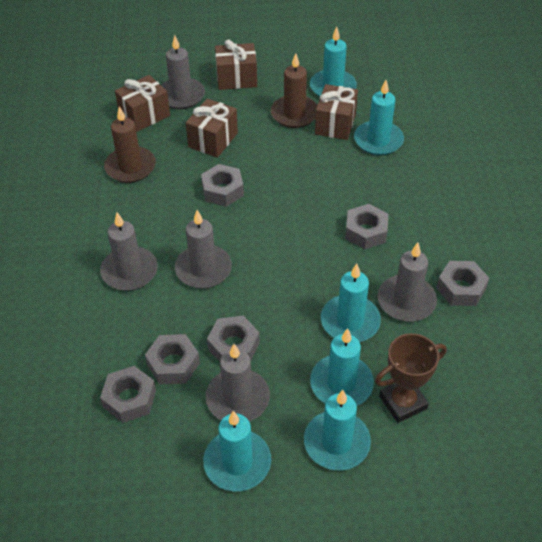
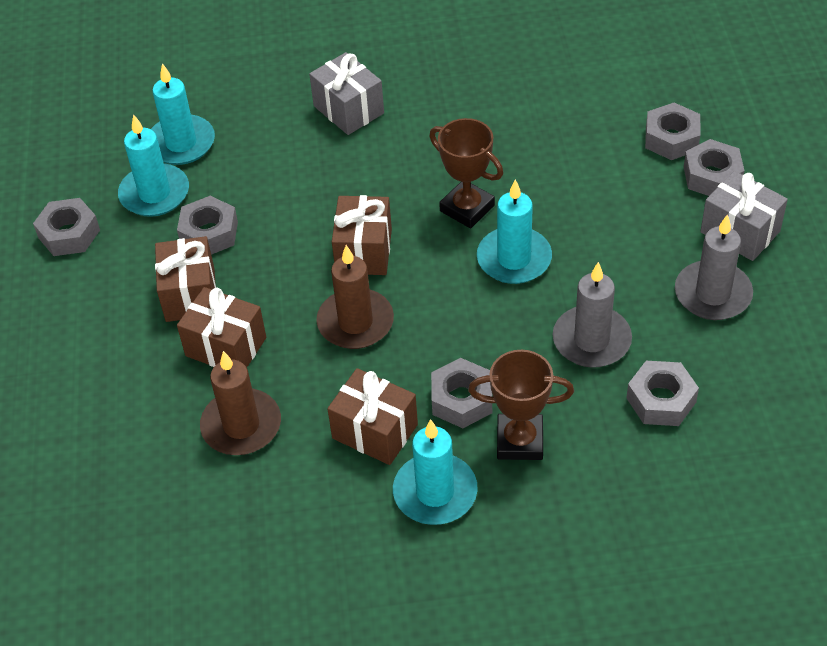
brown trophy: 1 -> 2
grey candle: 5 -> 2
grey gift: 0 -> 2
turquoise candle: 6 -> 4

